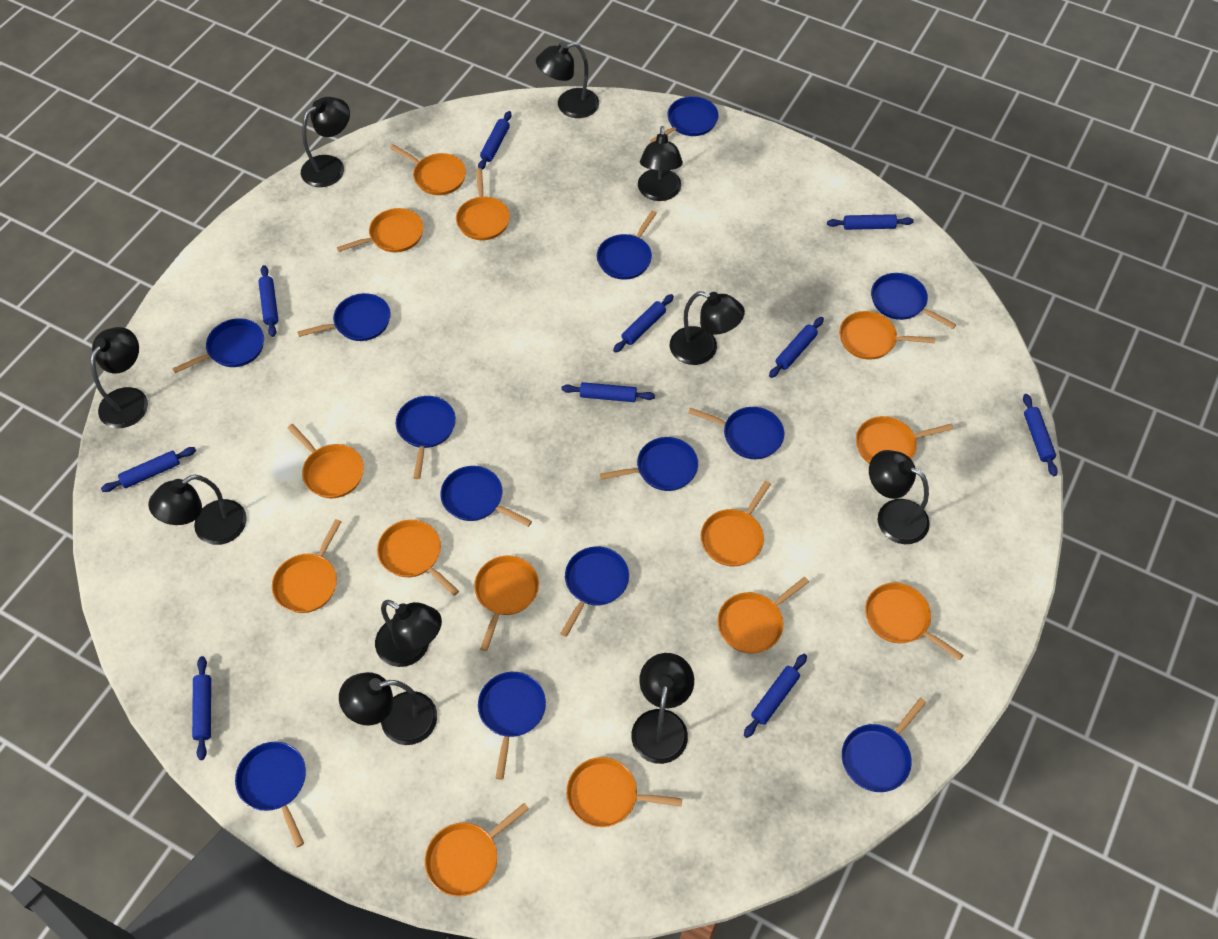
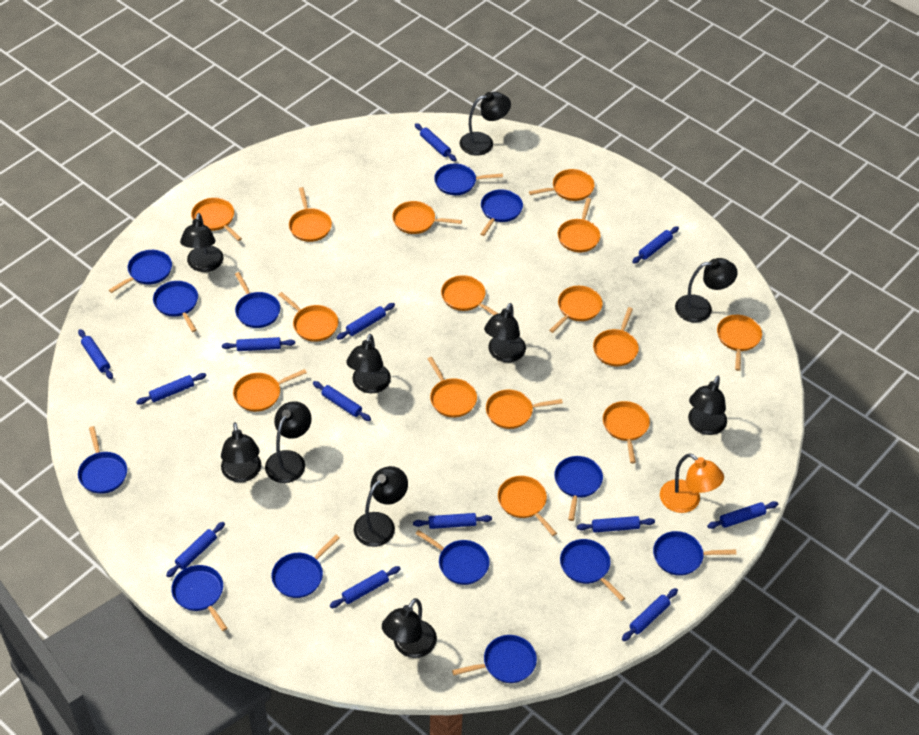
blue rolling pin: 10 -> 13
orange lamp: 0 -> 1
orange pan: 14 -> 15

